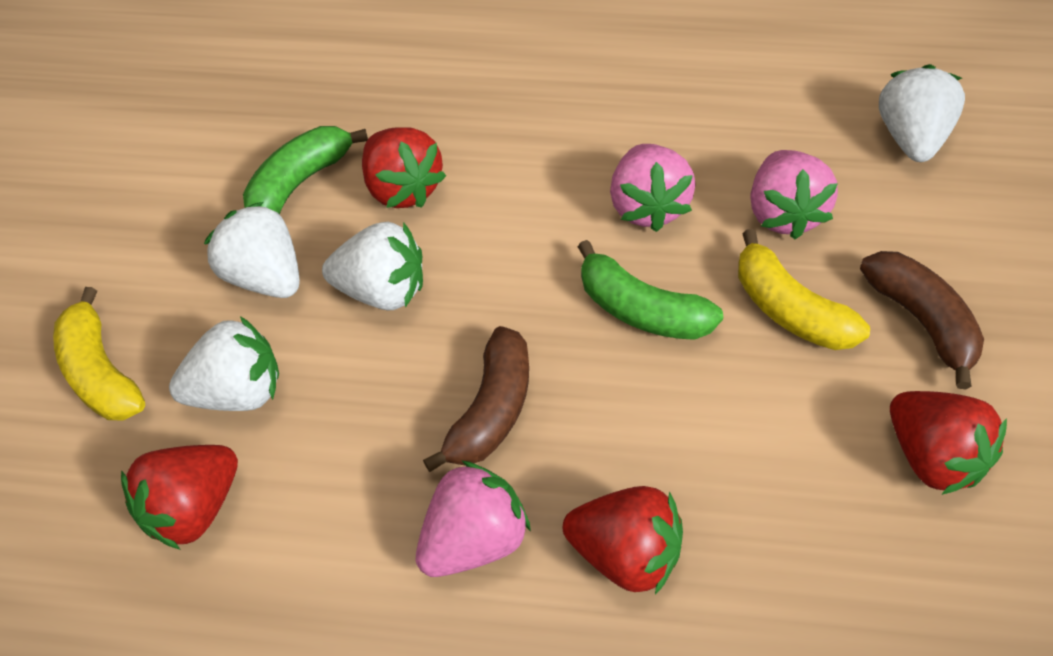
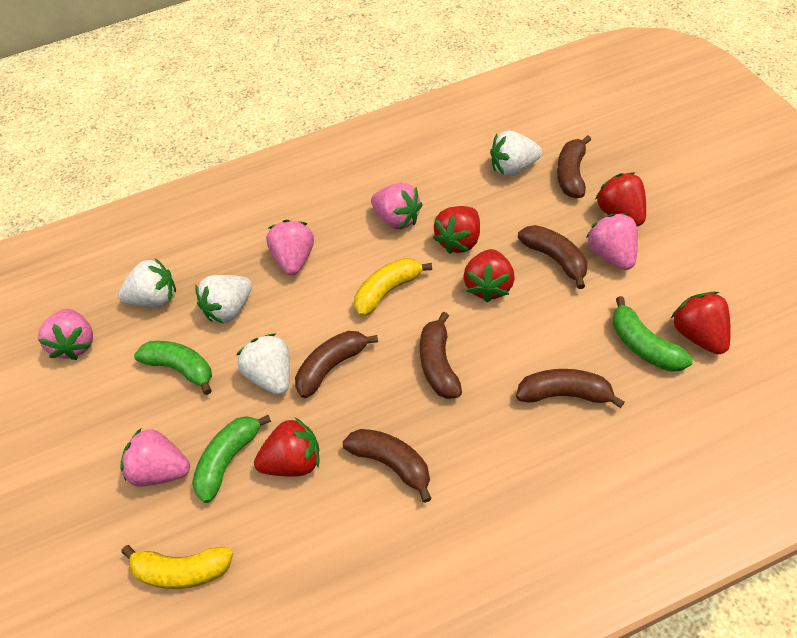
brown banana: 2 -> 6
green banana: 2 -> 3
pink strawberry: 3 -> 5
red strawberry: 4 -> 5

